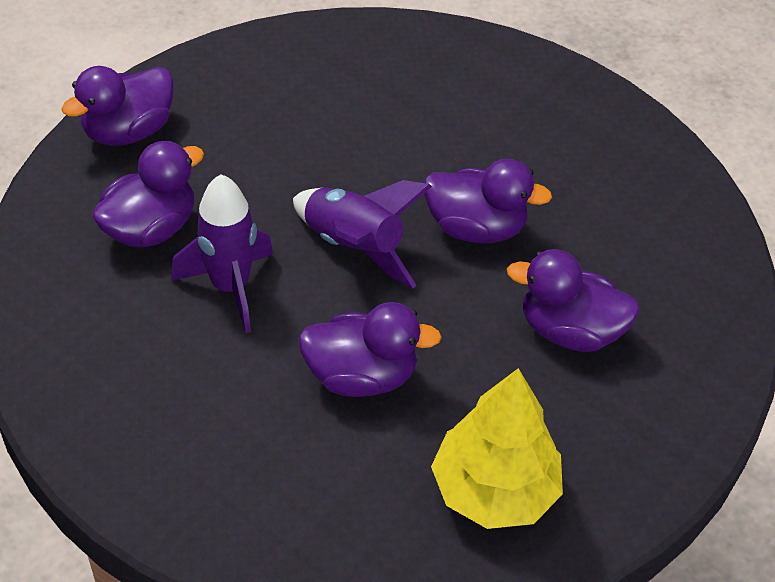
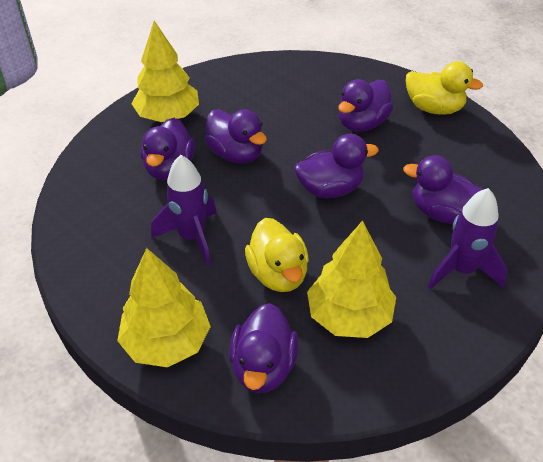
purple duck: 5 -> 6
yellow duck: 0 -> 2
yellow tree: 1 -> 3

